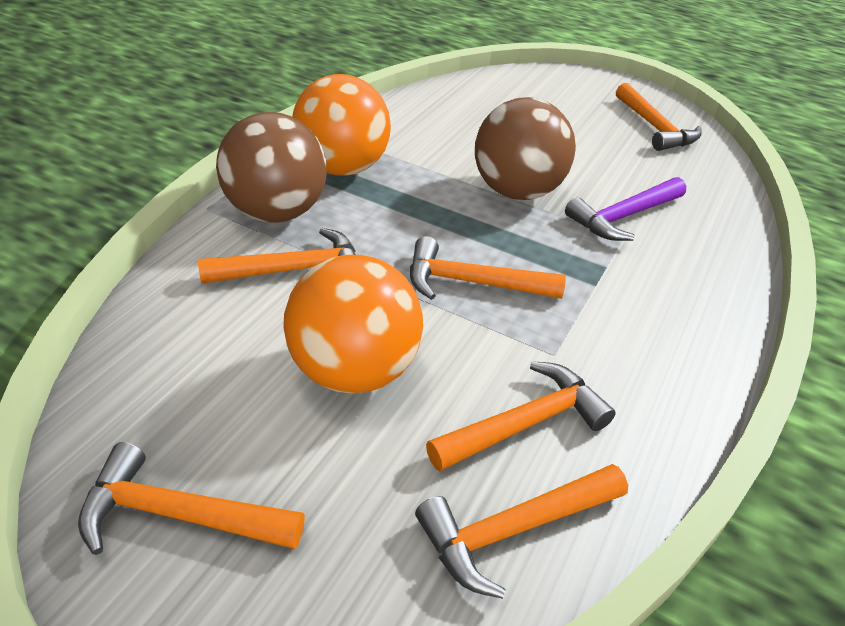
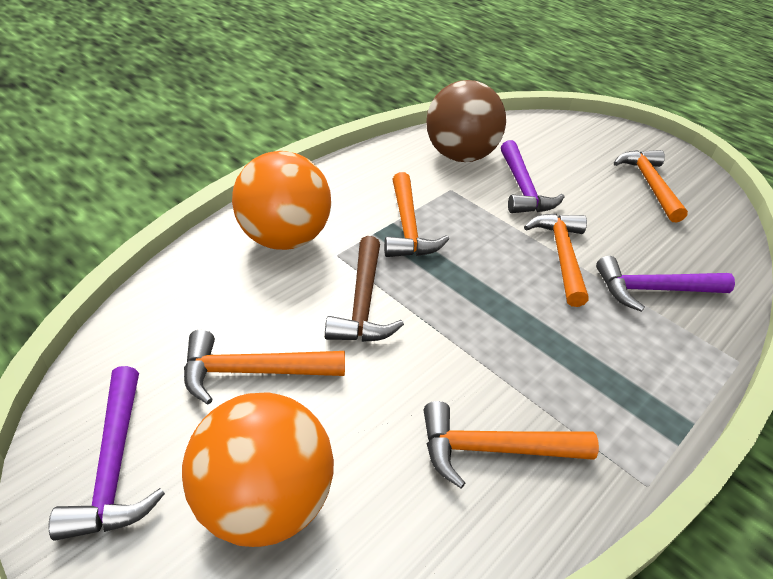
brown ball: 2 -> 1
brown hammer: 0 -> 1
orange hammer: 6 -> 5
purple hammer: 1 -> 3

